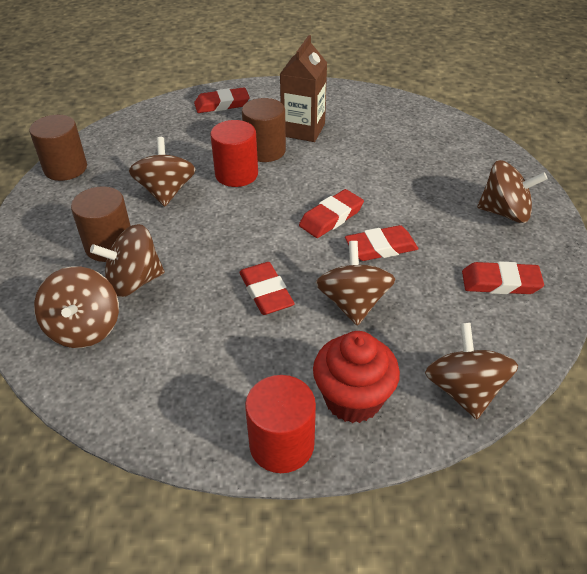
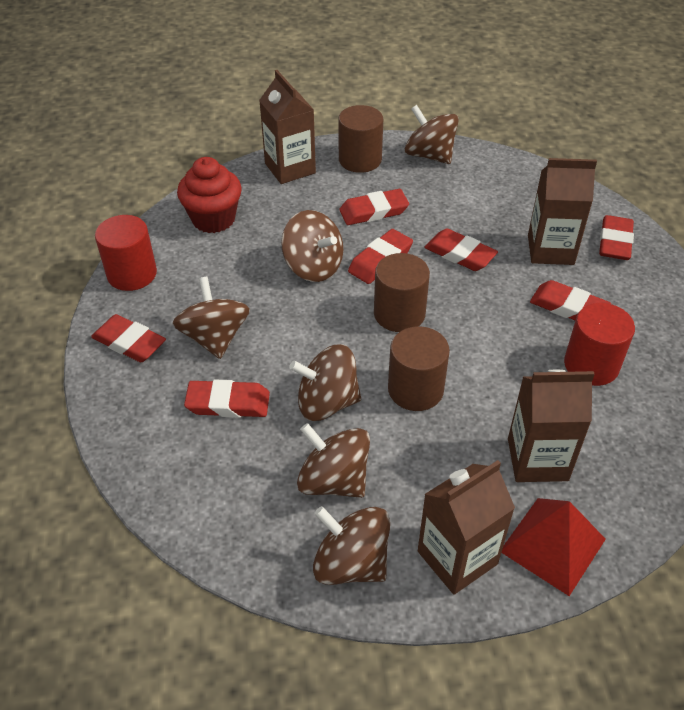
brown carton: 1 -> 4
red eraser: 5 -> 7
red pyramid: 0 -> 1

